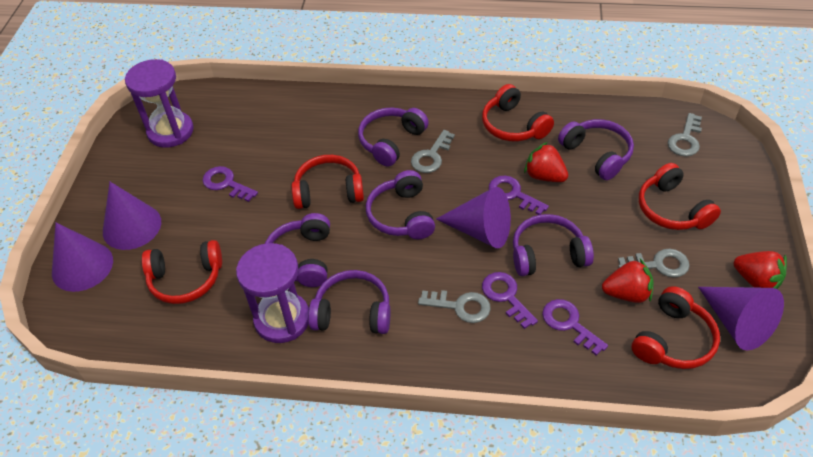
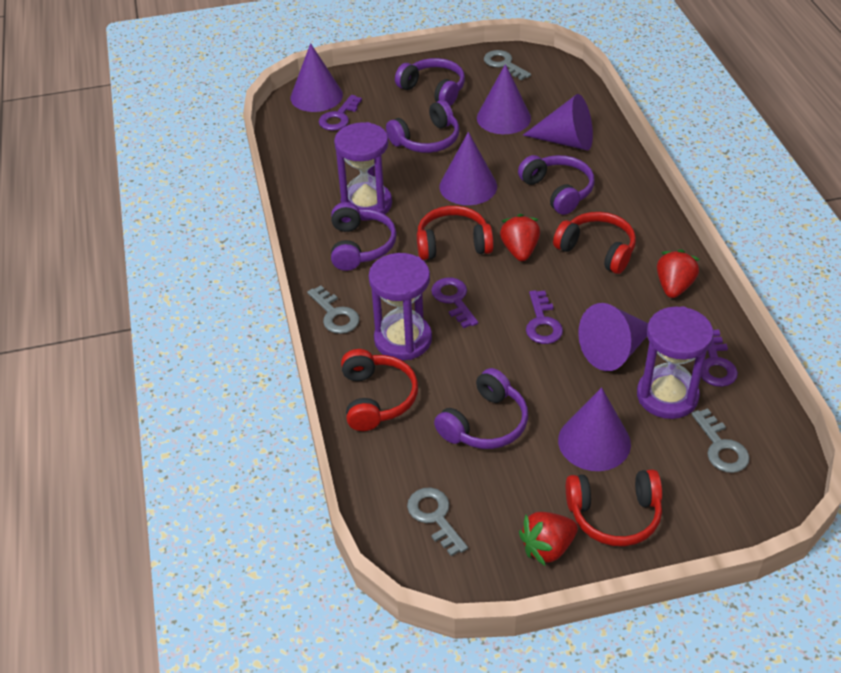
purple cone: 4 -> 6
purple headphones: 6 -> 5
purple hourglass: 2 -> 3
red headphones: 5 -> 4

